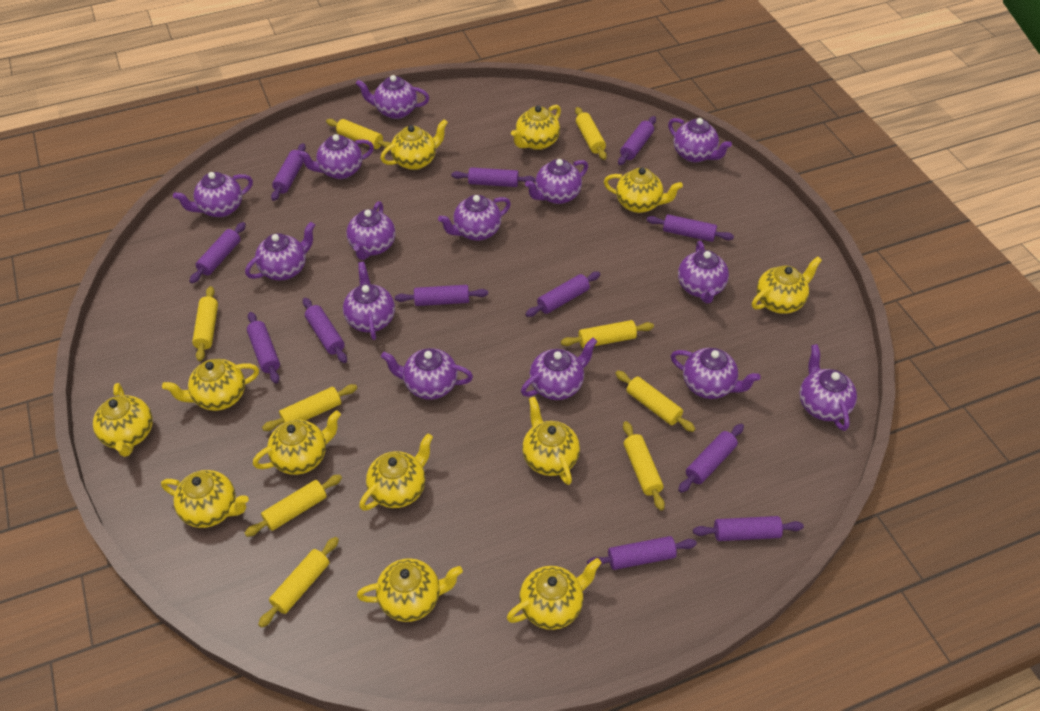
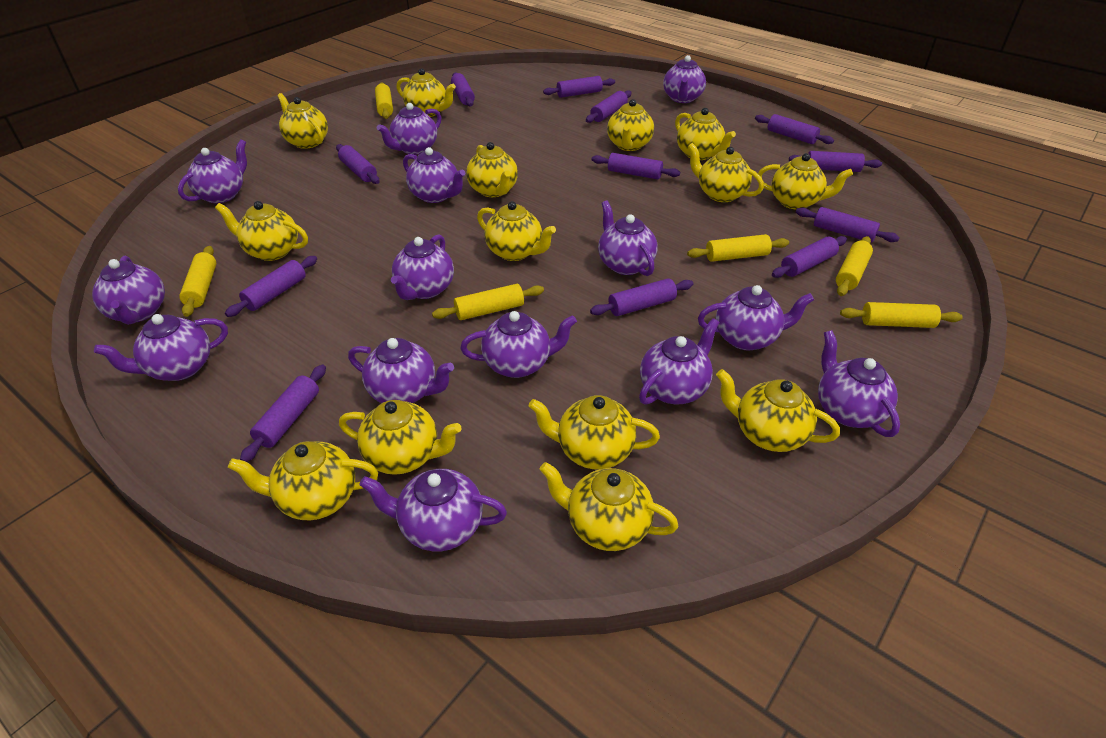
yellow rolling pin: 9 -> 6
yellow teapot: 12 -> 14

